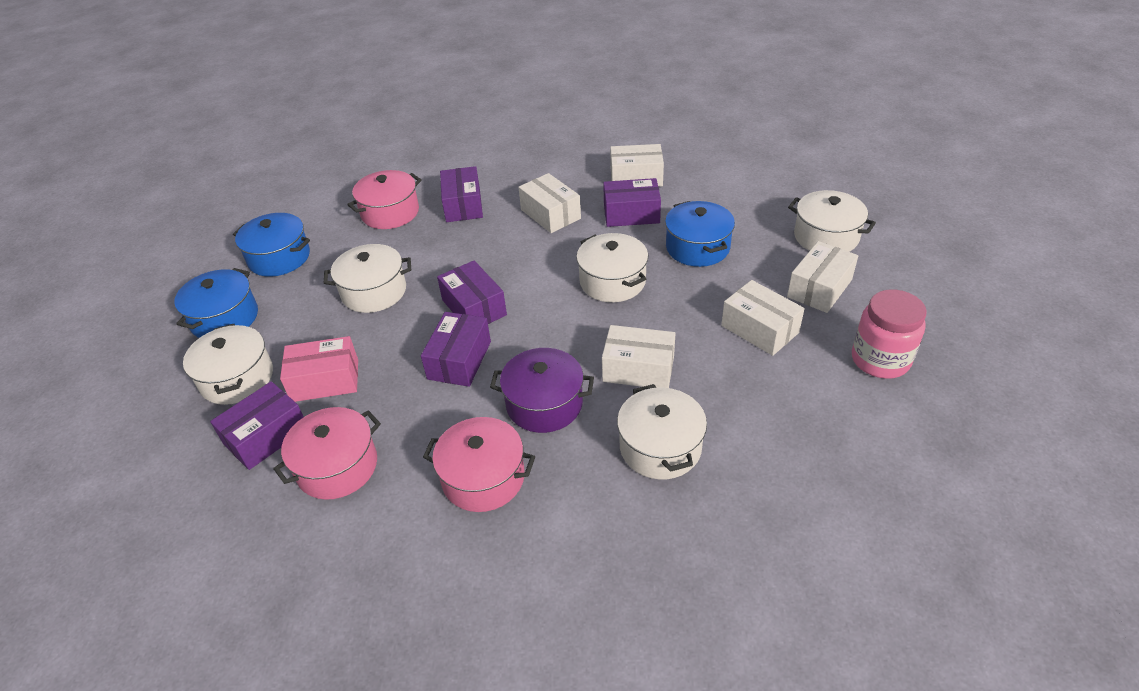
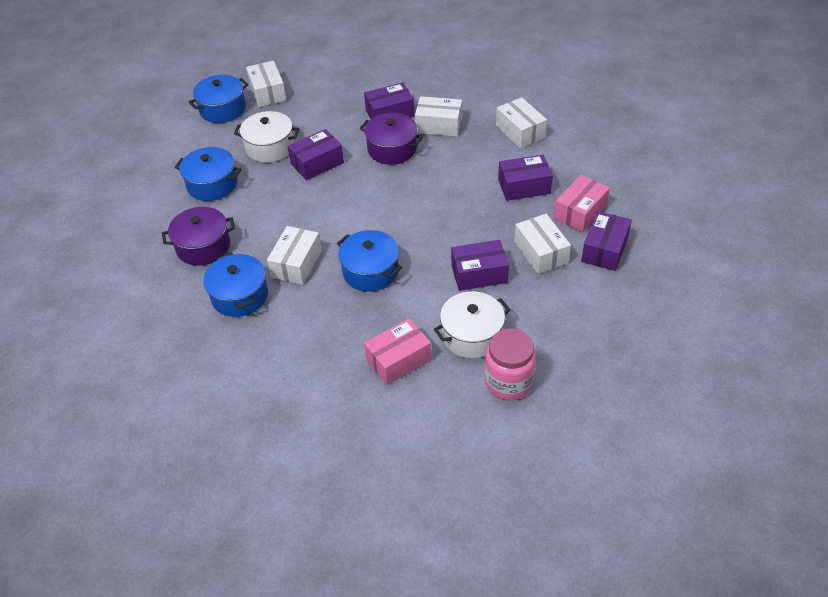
blue pot: 3 -> 4
pink box: 1 -> 2
pink pot: 3 -> 0
purple pot: 1 -> 2
white pot: 5 -> 2

